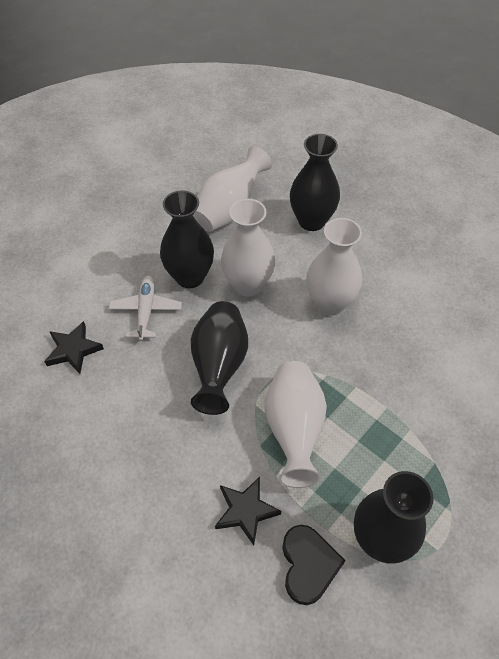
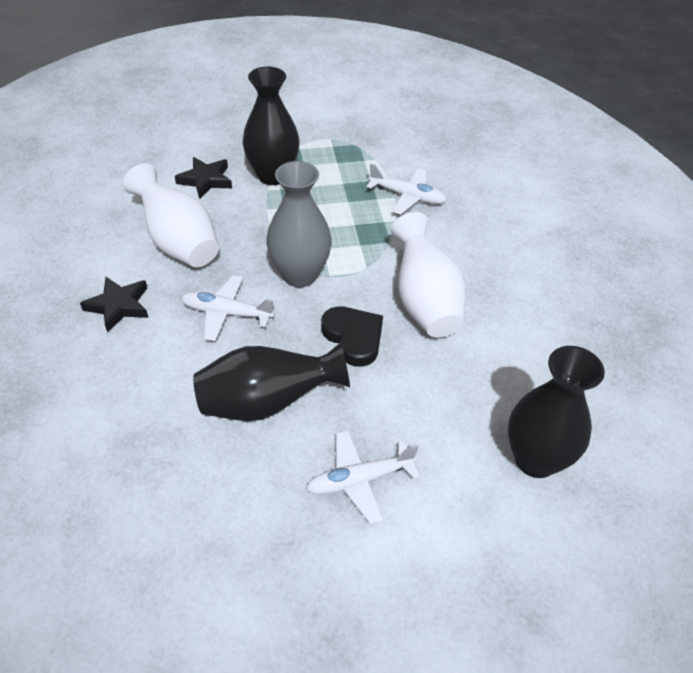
black vase: 4 -> 3
grey vase: 0 -> 1
white plane: 1 -> 3
white vase: 4 -> 2

